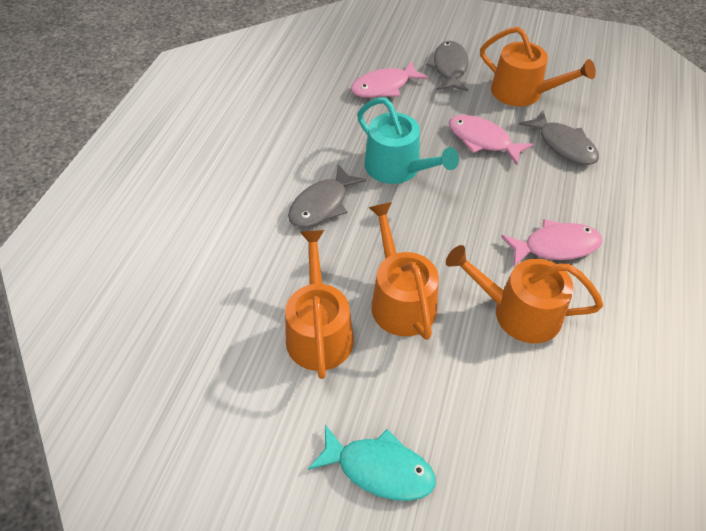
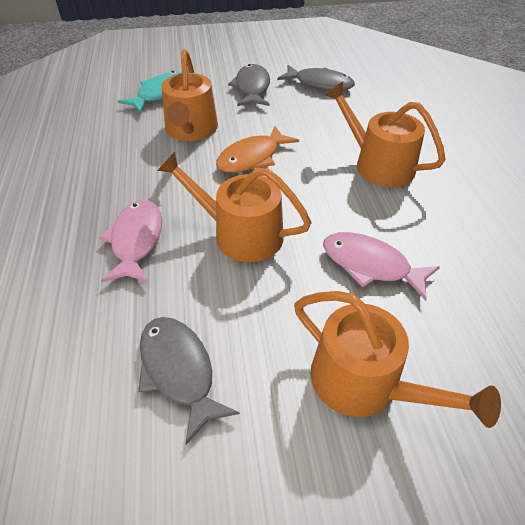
orange fish: 0 -> 1
pink fish: 3 -> 2
turquoise watering can: 1 -> 0

